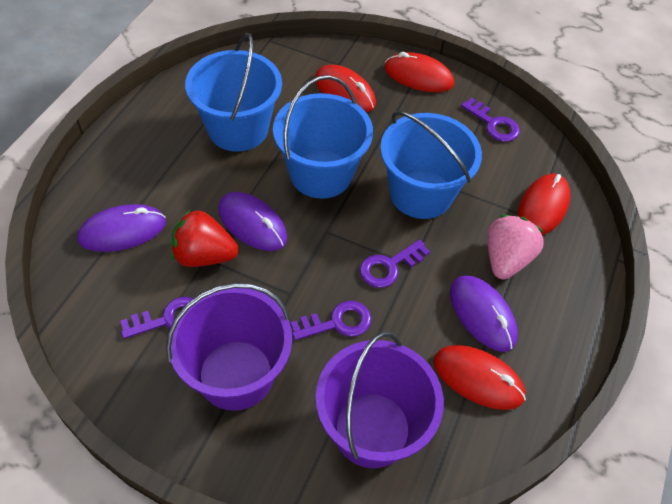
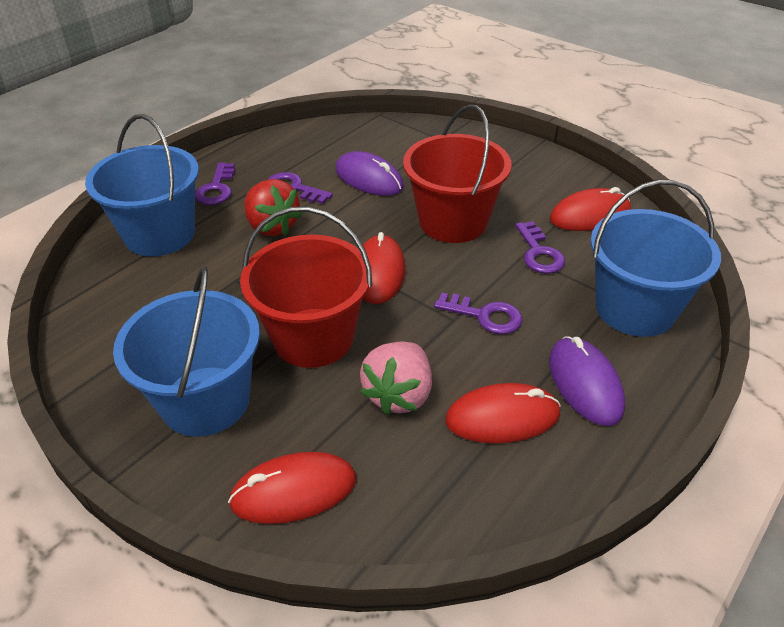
purple bucket: 2 -> 0
purple mouse: 3 -> 2
red bucket: 0 -> 2

